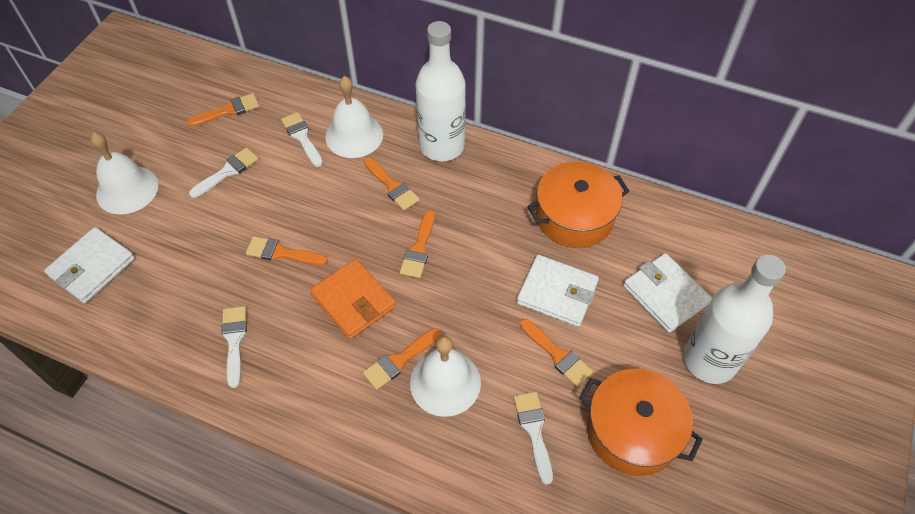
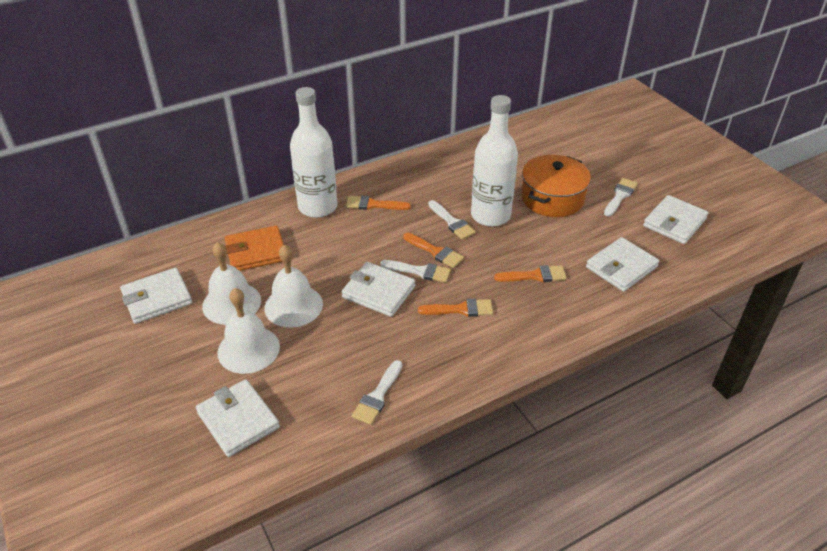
orange brush: 6 -> 4
orange pot: 2 -> 1
white wallet: 3 -> 5

